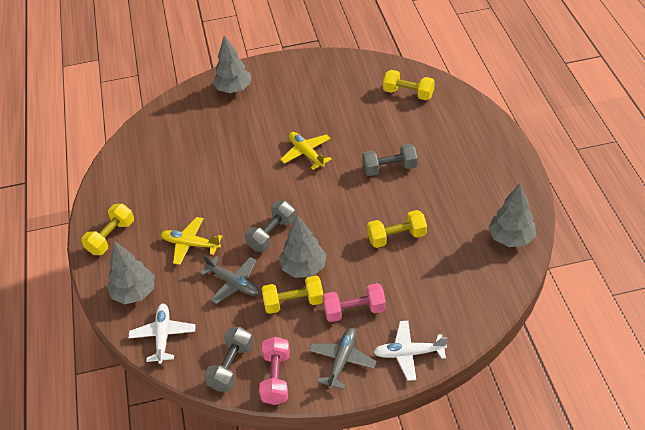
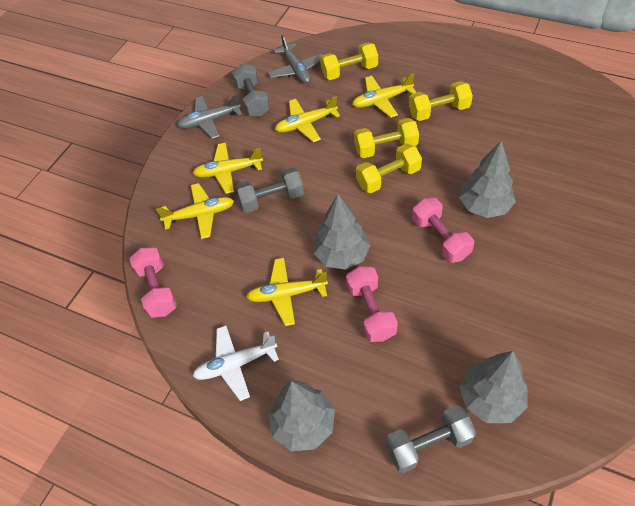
pink dumbbell: 2 -> 3
white plane: 2 -> 1
yellow plane: 2 -> 5

